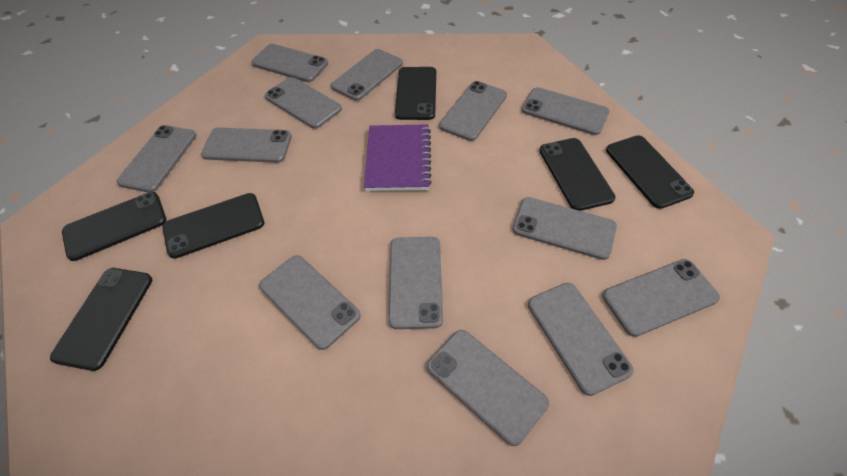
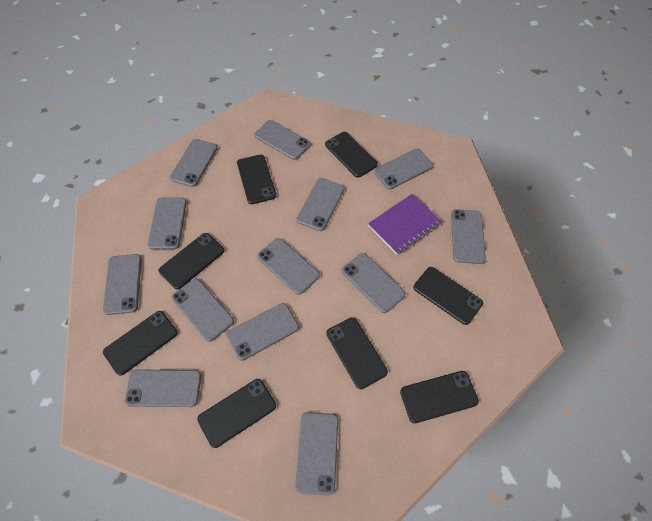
black phone: 6 -> 8

